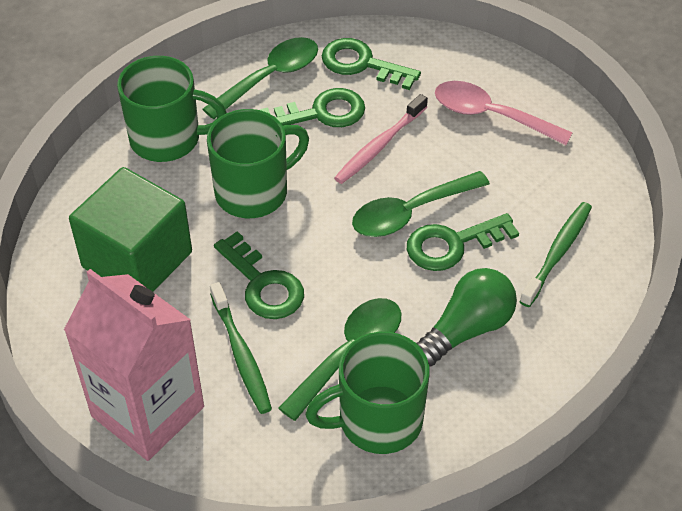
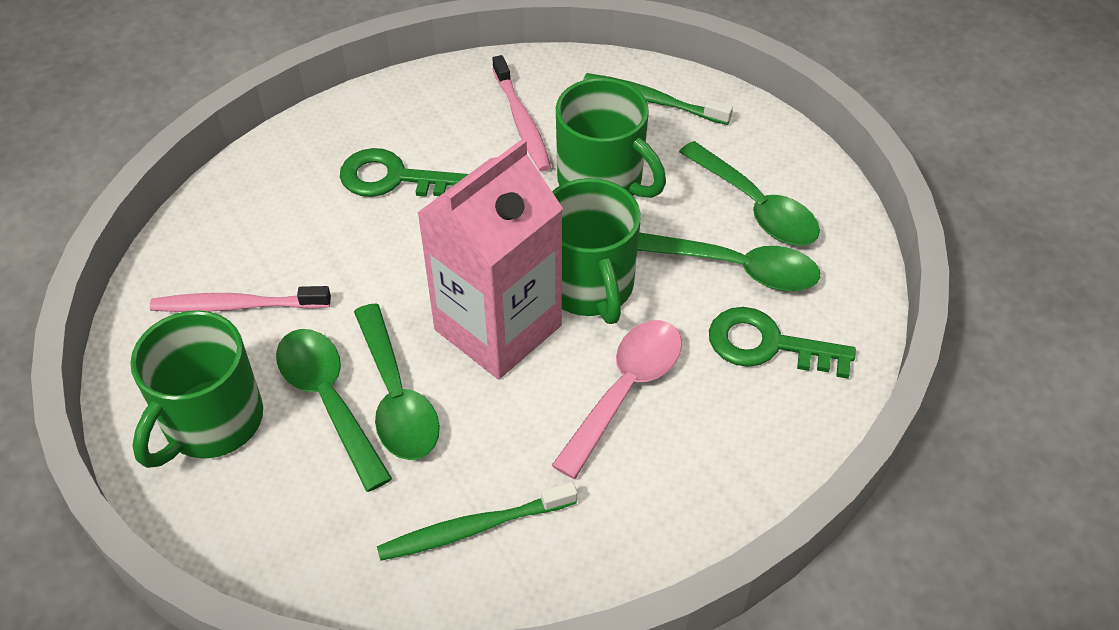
green cube: 1 -> 0
green key: 4 -> 2
green light bulb: 1 -> 0
green spoon: 3 -> 4
pink toothbrush: 1 -> 2

